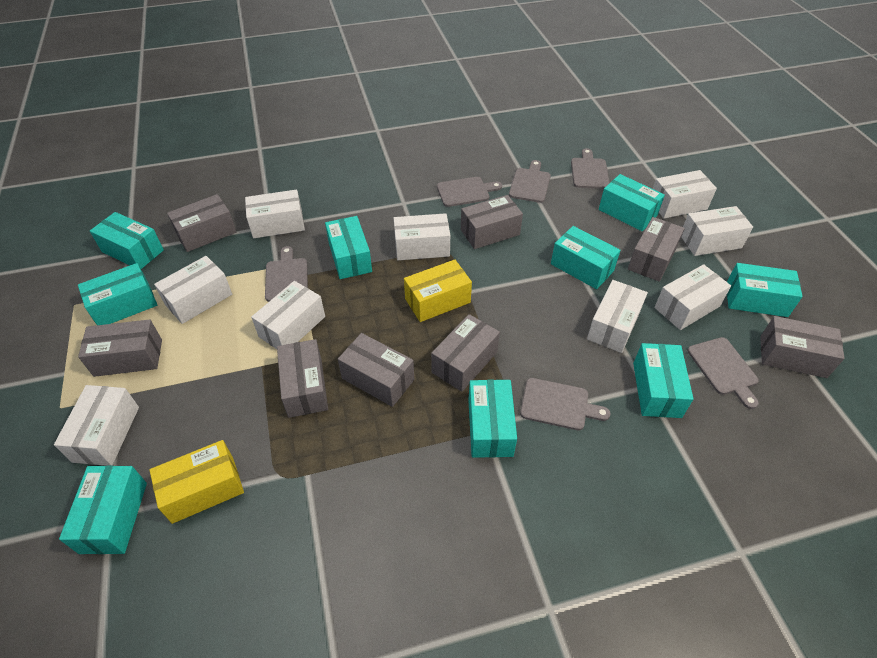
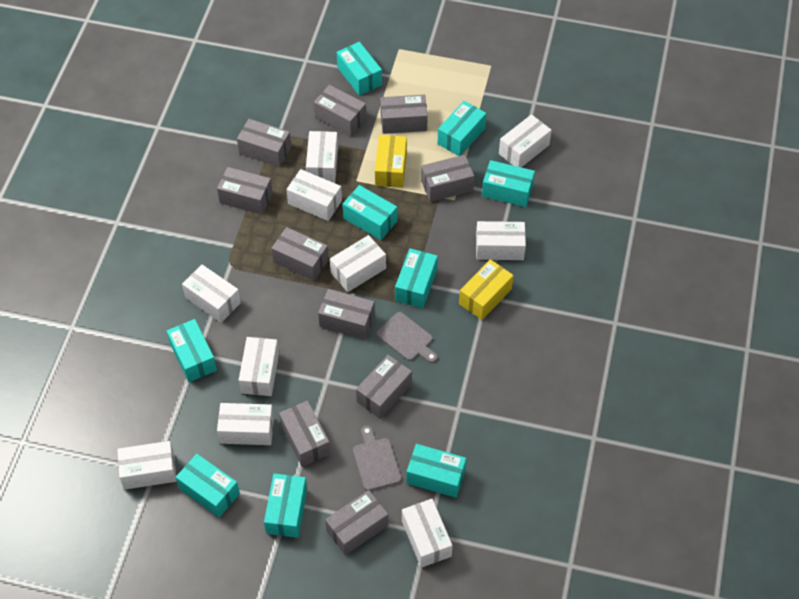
grey box: 8 -> 10
grey cutting board: 6 -> 2
white box: 9 -> 10

